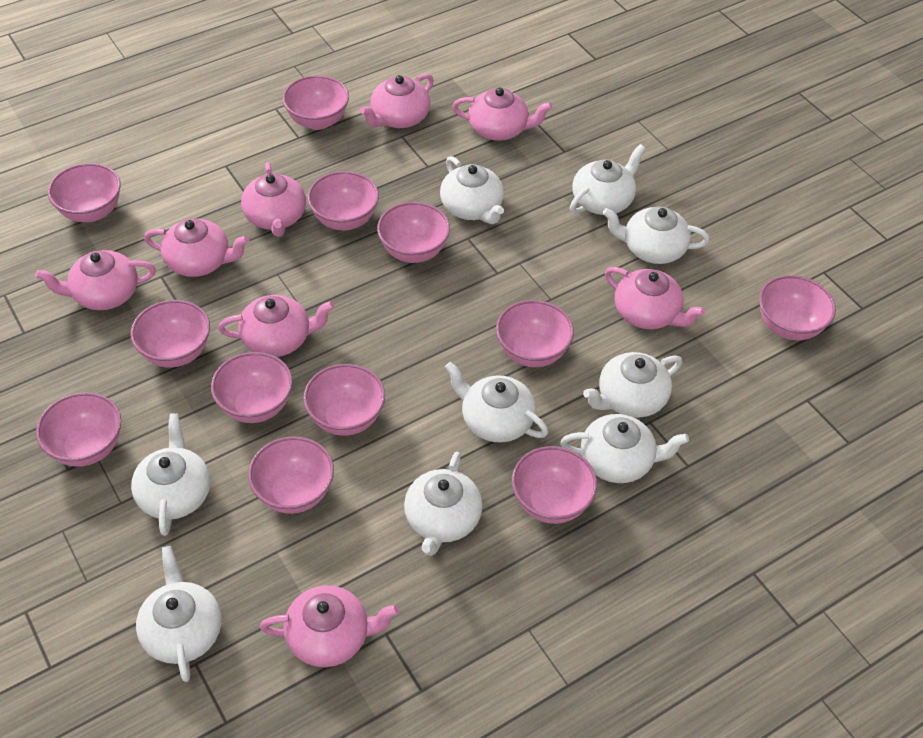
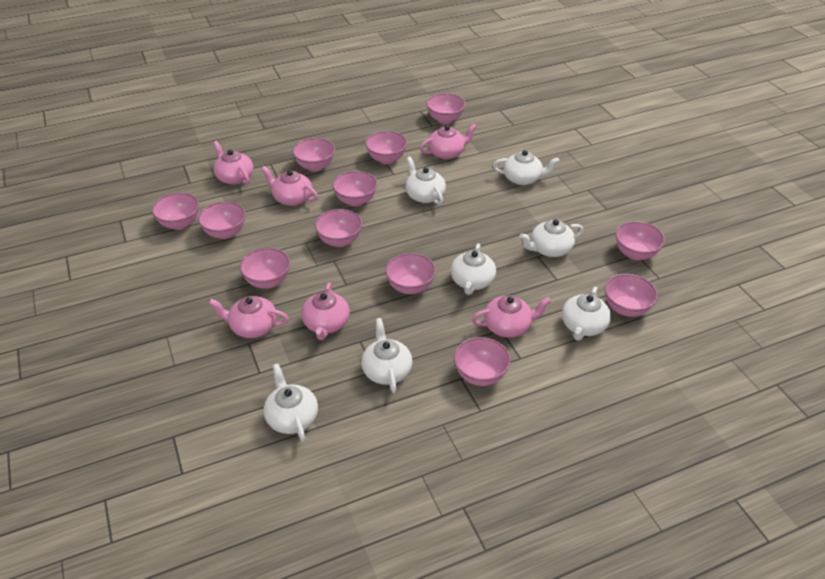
pink teapot: 8 -> 6
white teapot: 9 -> 7

